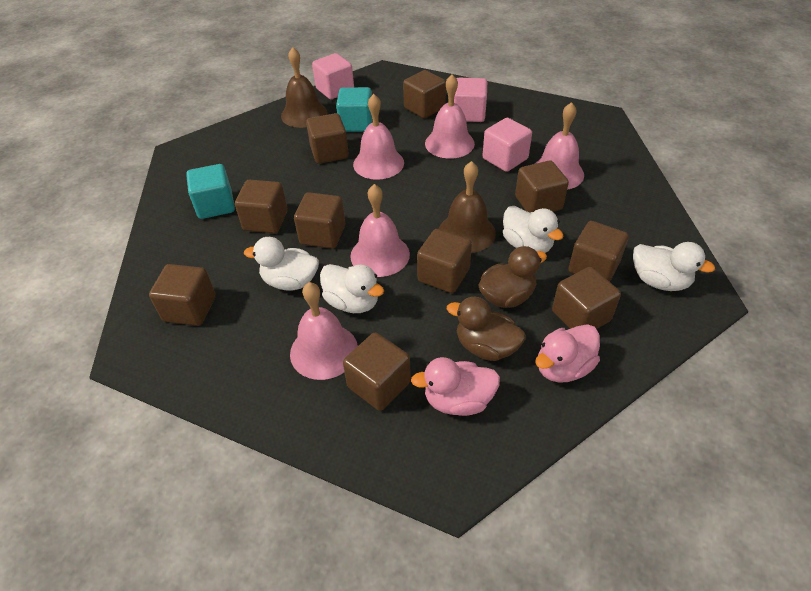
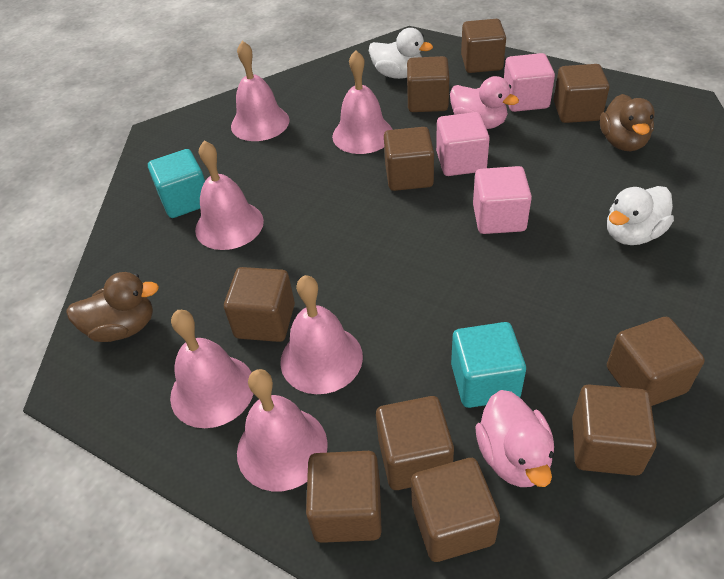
brown bell: 2 -> 0
pink bell: 5 -> 6
white duck: 4 -> 2

